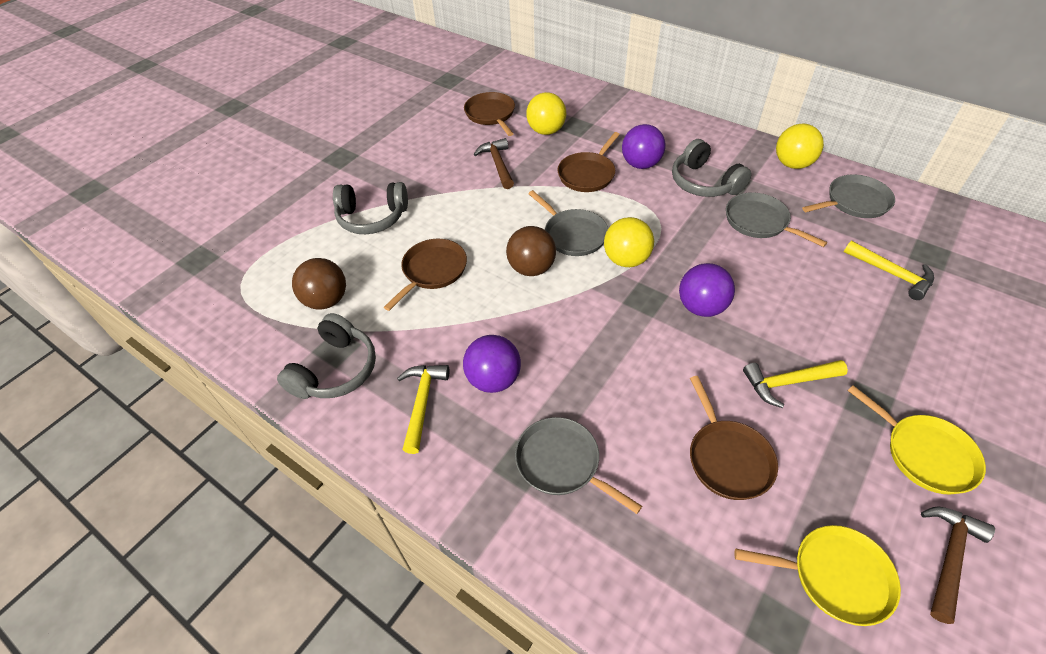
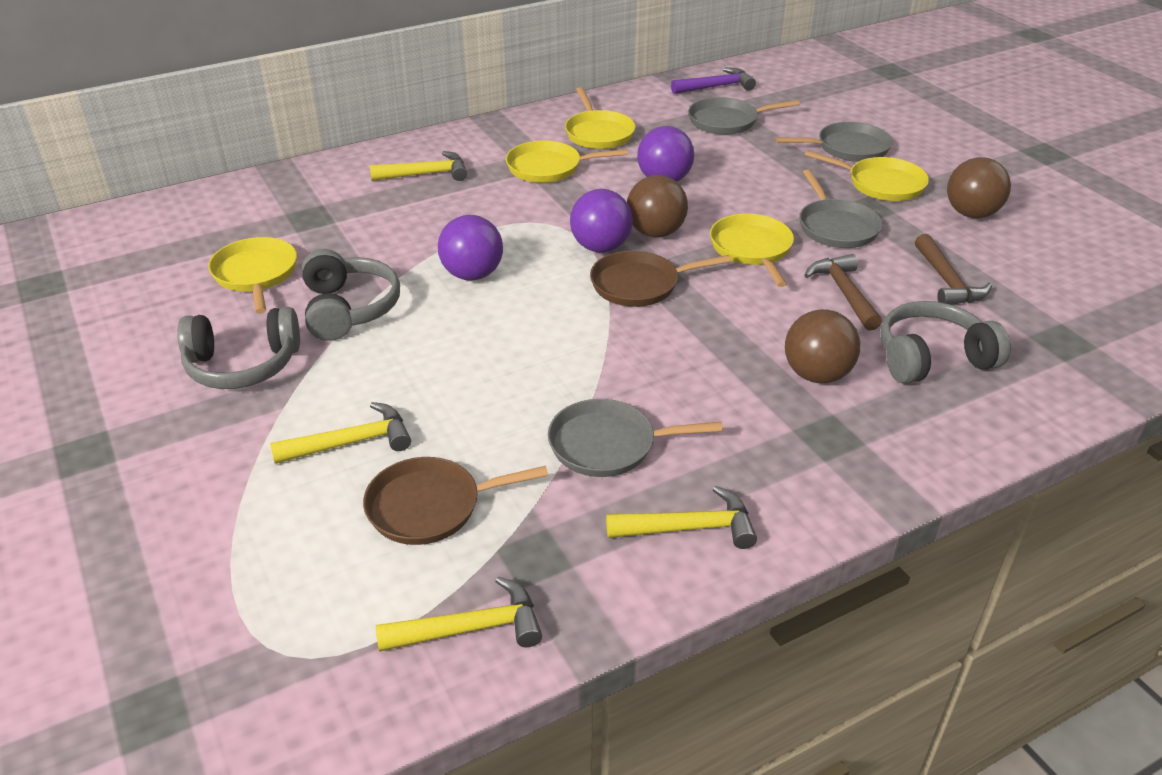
brown ball: 2 -> 3
brown pan: 4 -> 2
purple hammer: 0 -> 1
yellow ball: 3 -> 0
yellow hammer: 3 -> 4
yellow pan: 2 -> 5

